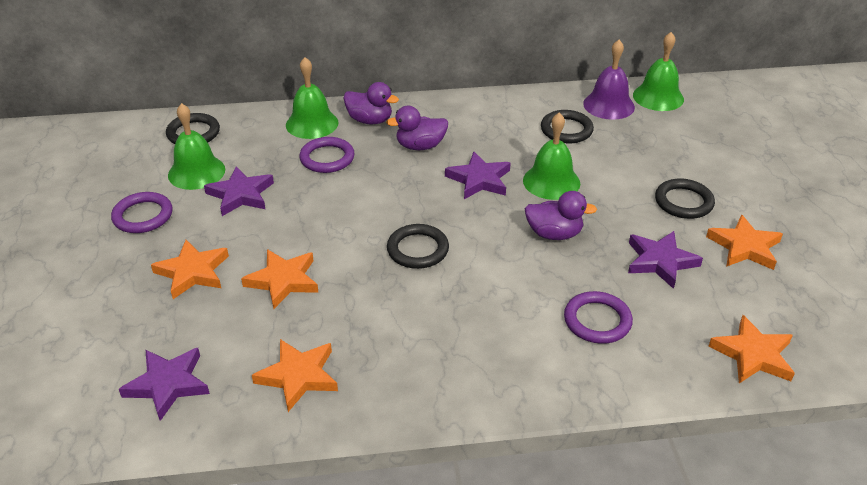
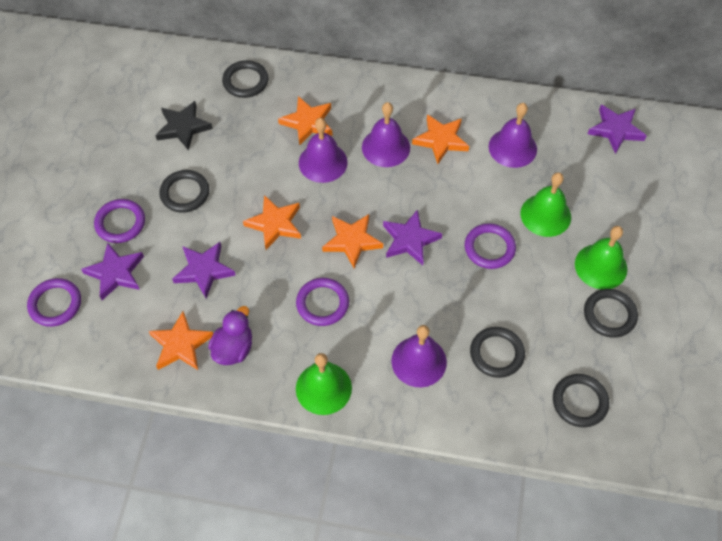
black ring: 4 -> 5
black star: 0 -> 1
green bell: 4 -> 3
purple bell: 1 -> 4
purple duck: 3 -> 1
purple ring: 3 -> 4

